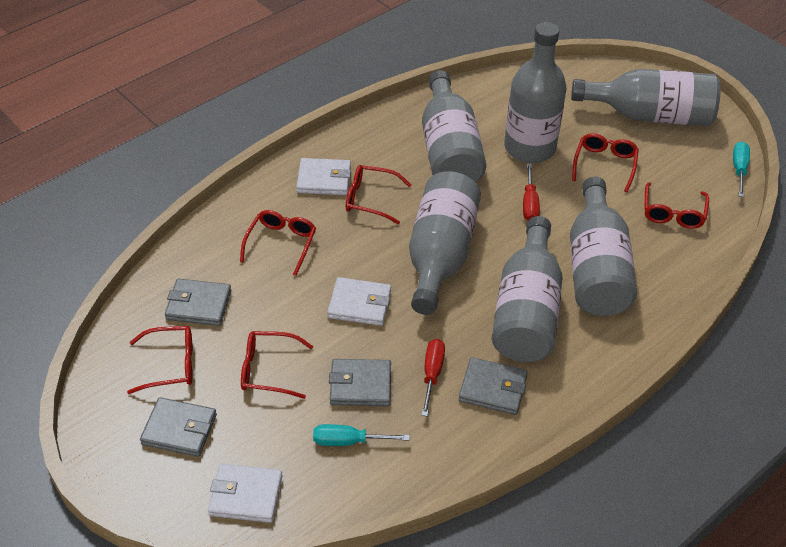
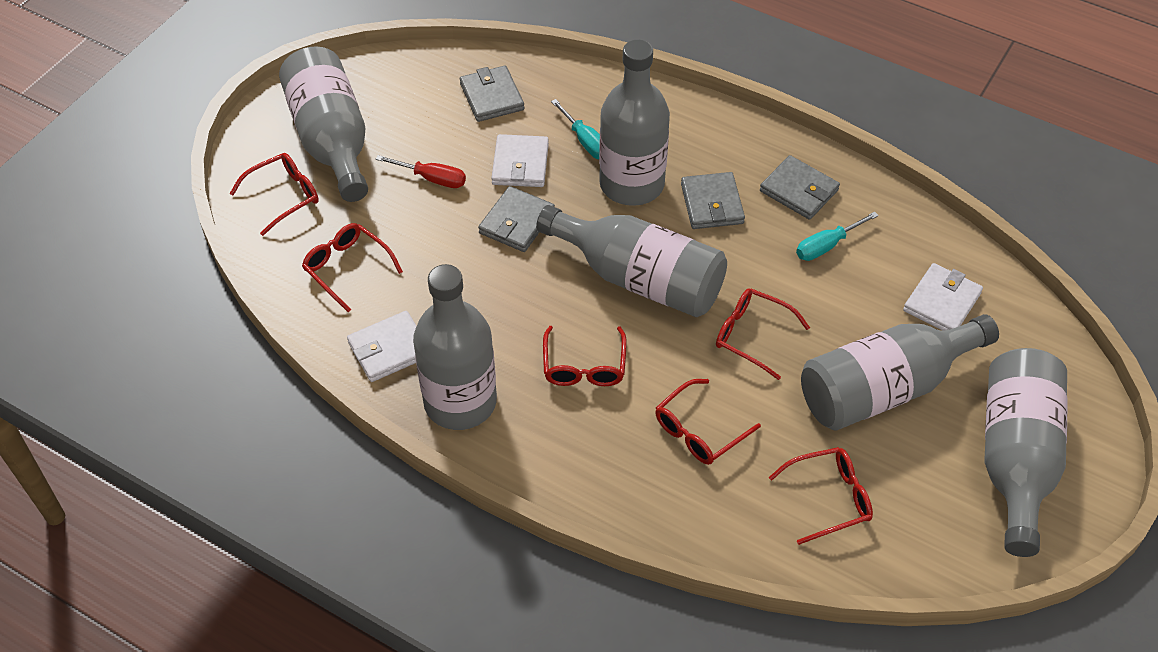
red screwdriver: 2 -> 1

